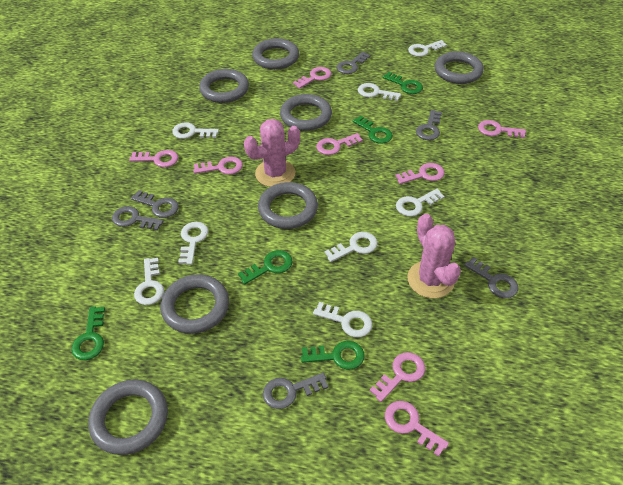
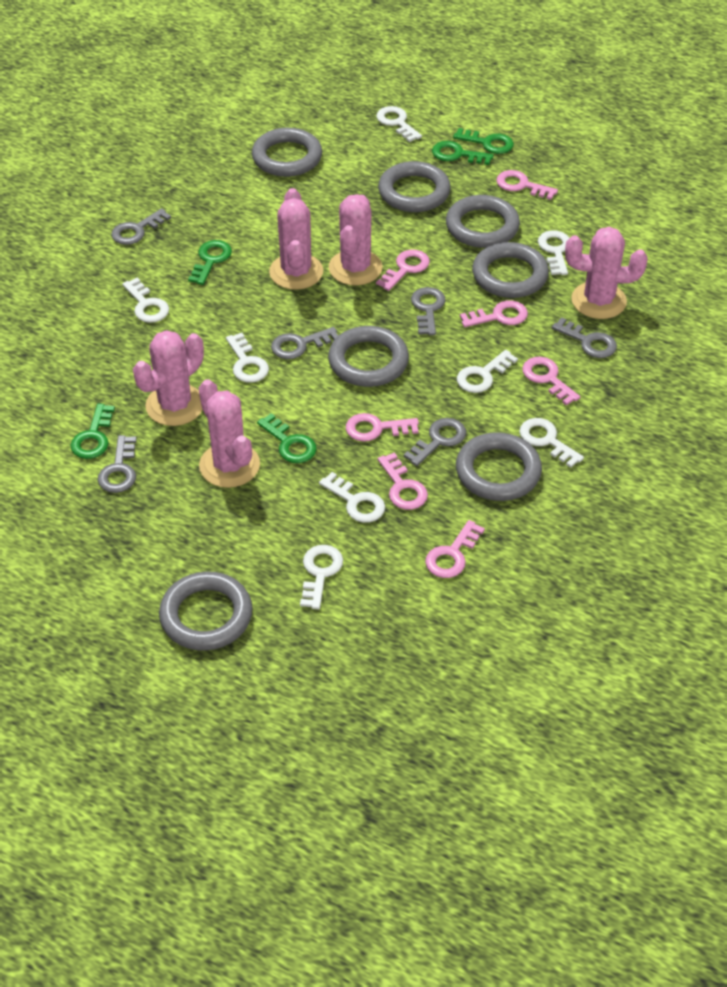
pink cactus: 2 -> 5
pink key: 8 -> 7

